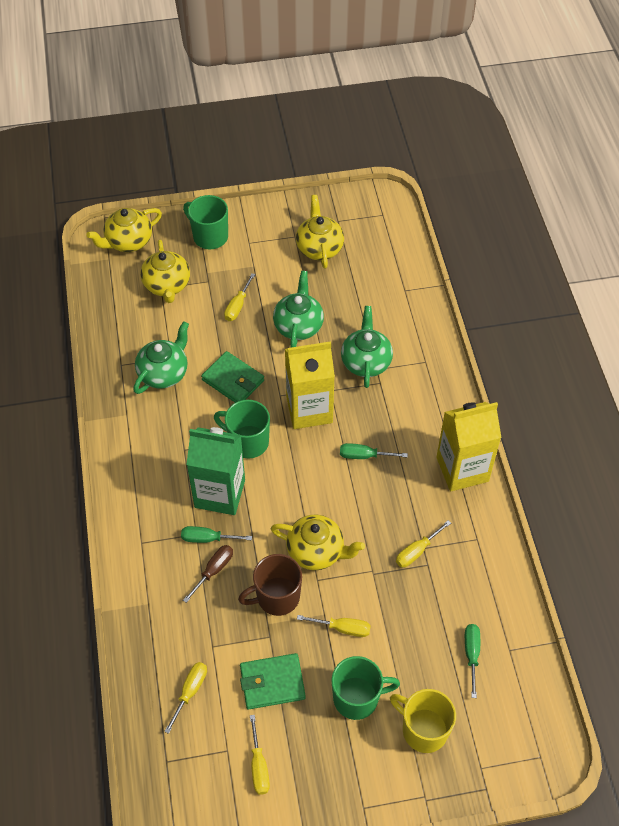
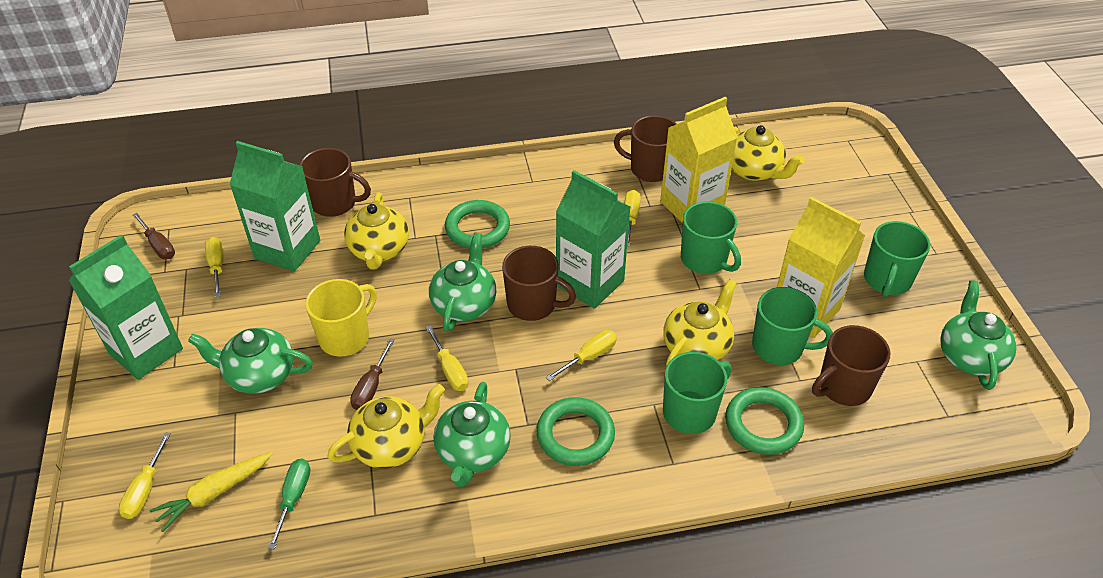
brown mug: 1 -> 4
brown screwdriver: 1 -> 2
green carton: 1 -> 3
green mug: 3 -> 4
green ring: 0 -> 3
green screwdriver: 3 -> 1
green teapot: 3 -> 4
green wallet: 2 -> 0
yellow carrot: 0 -> 1

